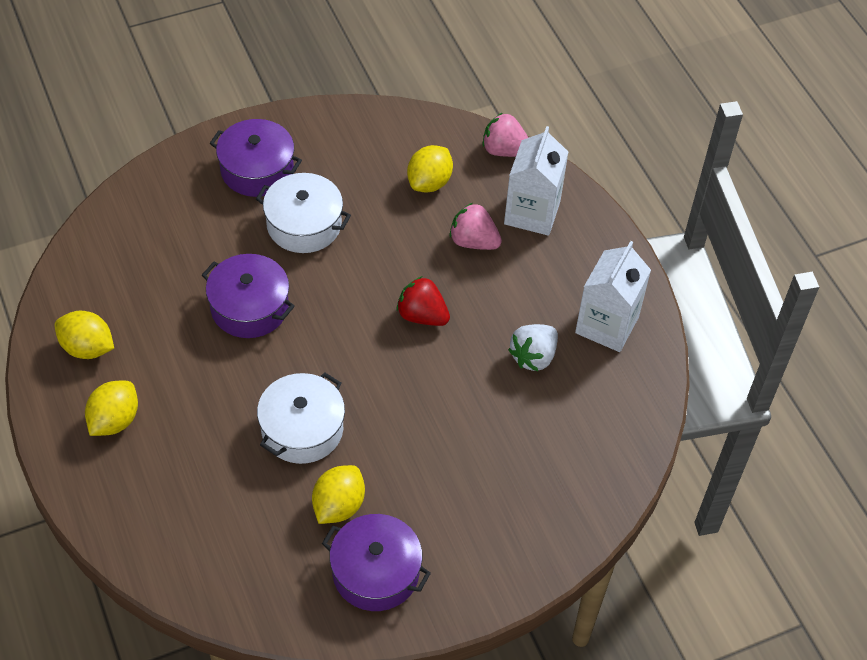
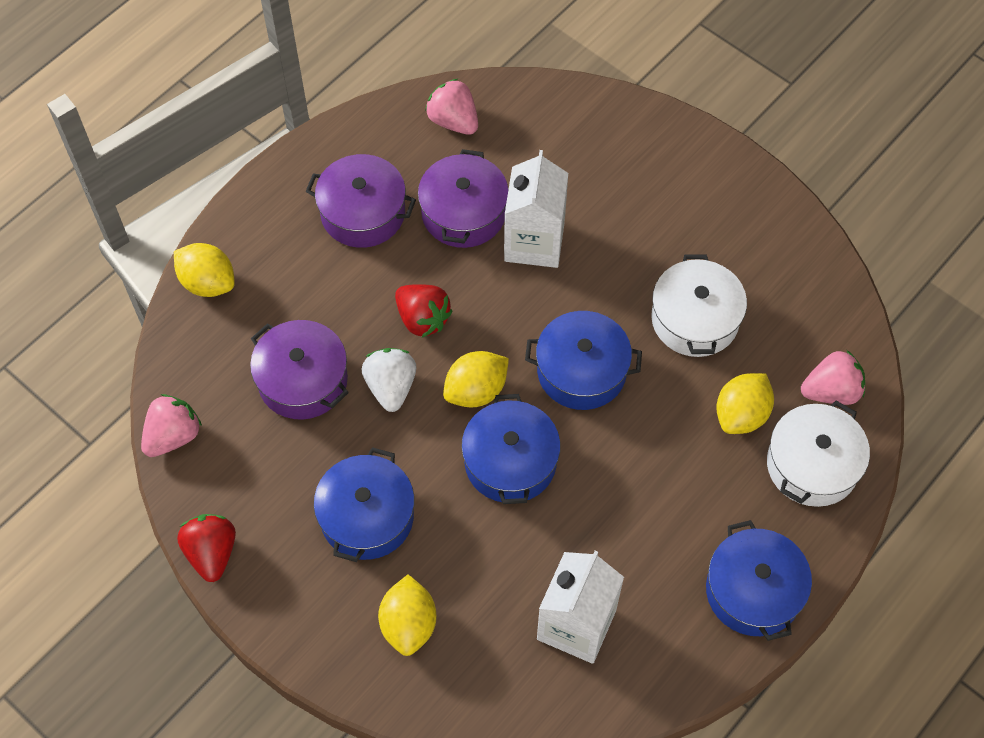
blue pot: 0 -> 4
pink strawberry: 2 -> 3
red strawberry: 1 -> 2

